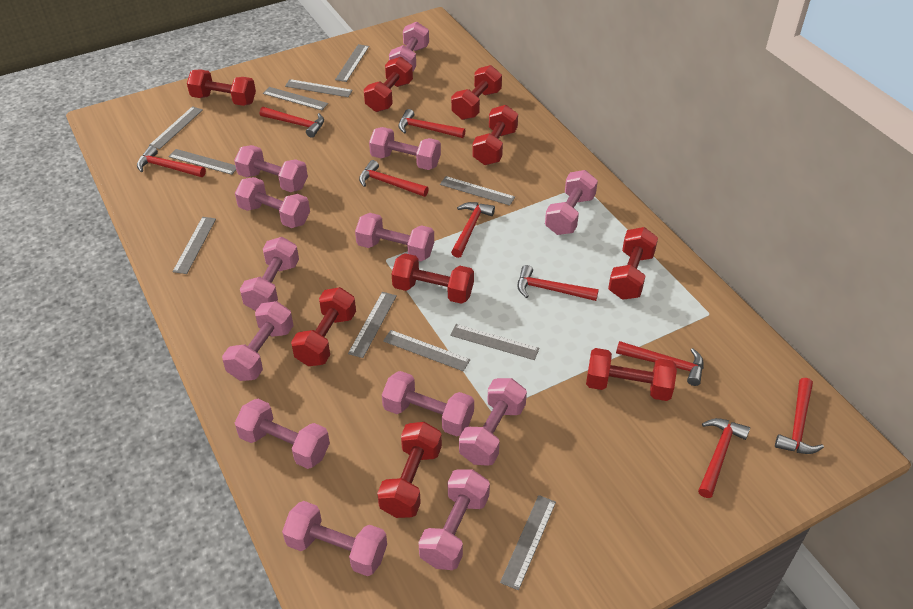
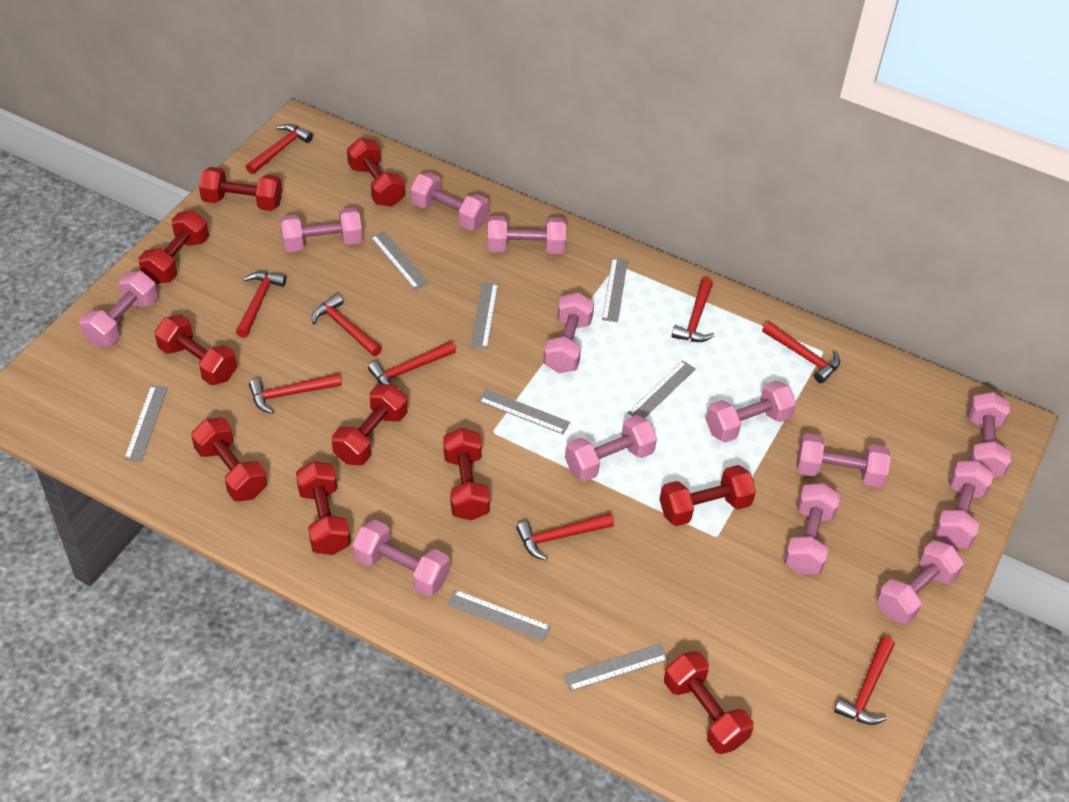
grey ruler: 11 -> 8
red dumbbell: 9 -> 10

